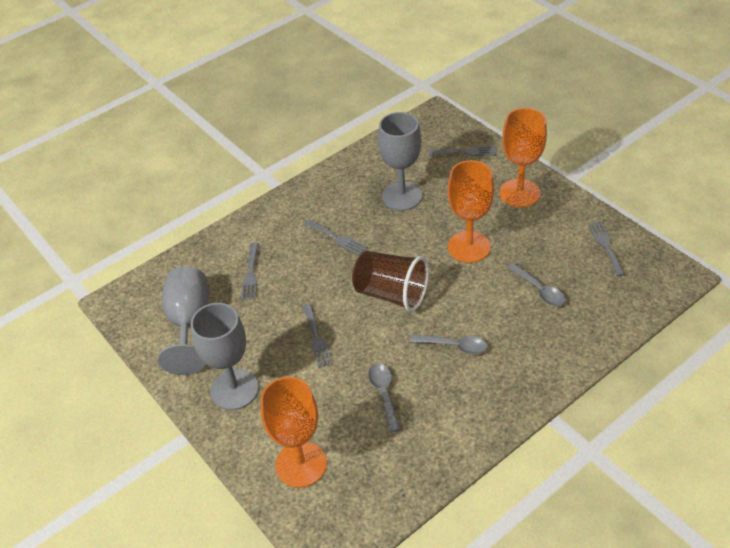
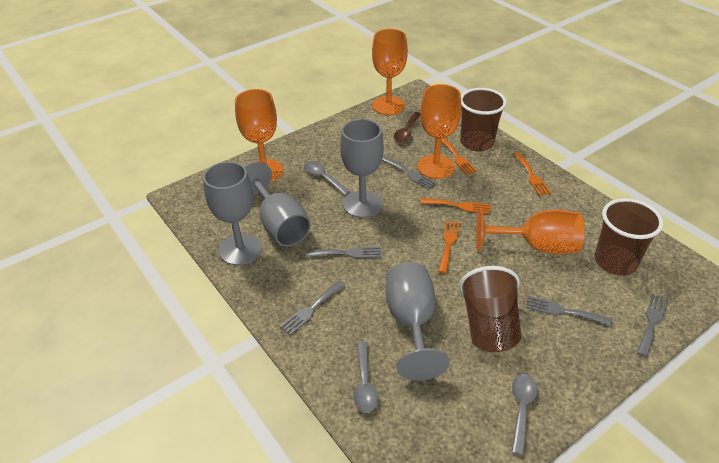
brown cup: 1 -> 3
brown spoon: 0 -> 1
grey goblet: 3 -> 4
orange fork: 0 -> 4
orange goblet: 3 -> 4

